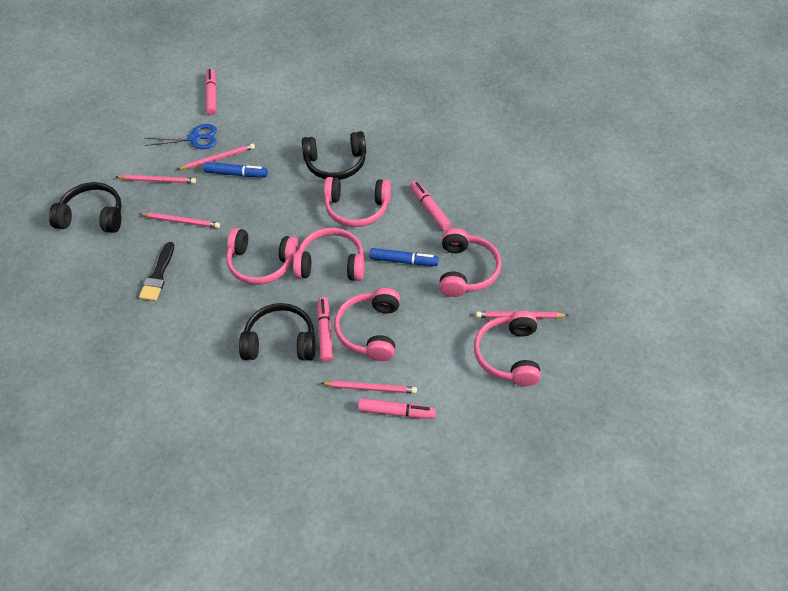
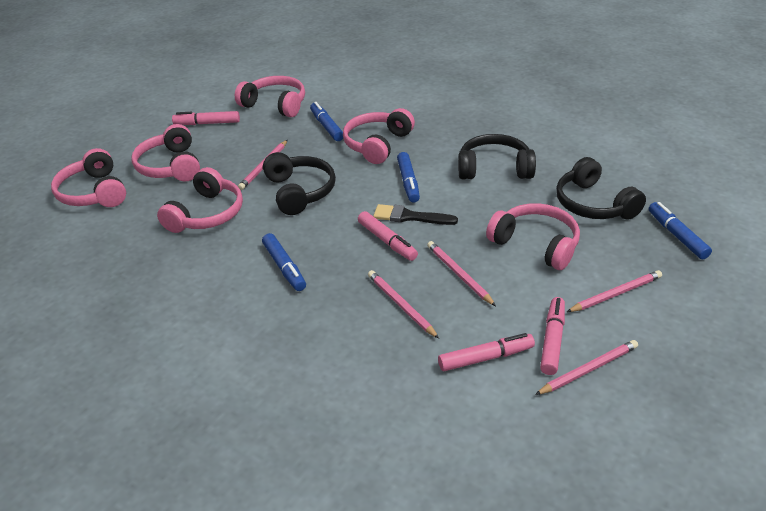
blue marker: 2 -> 4
blue scissors: 1 -> 0

